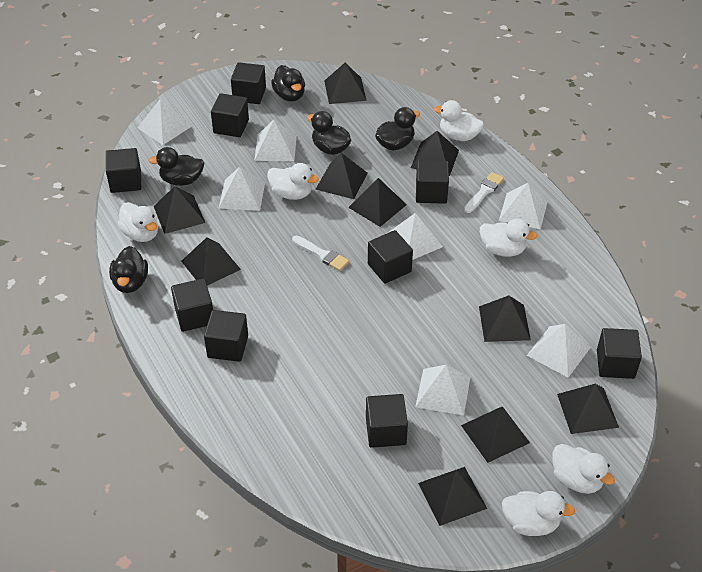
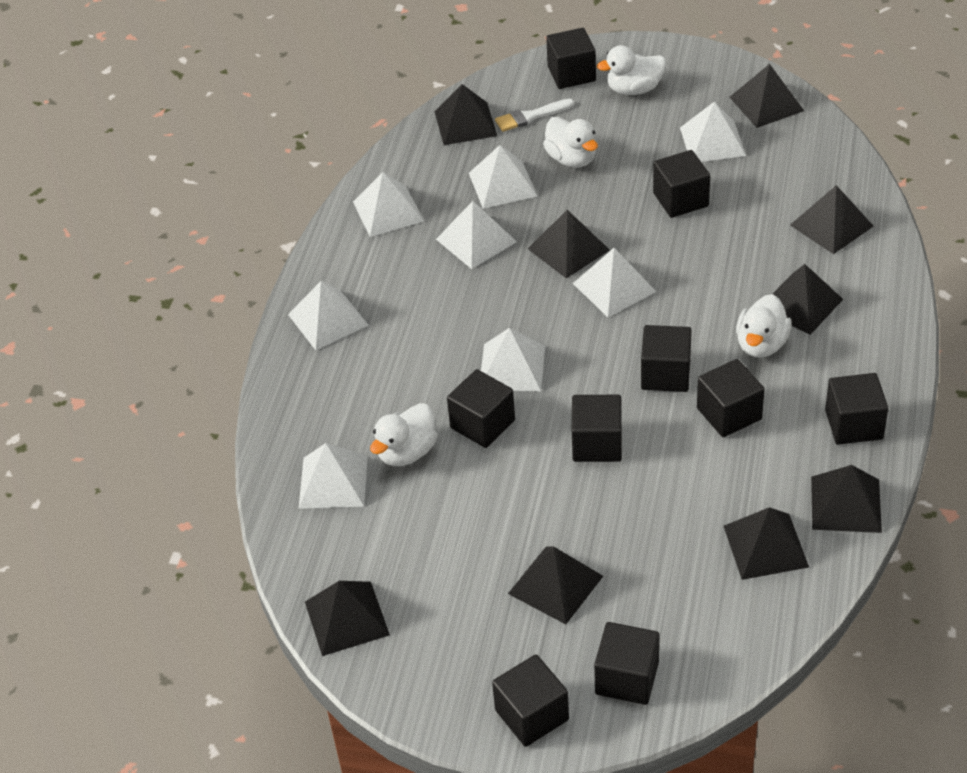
black duck: 5 -> 0
black pyramid: 10 -> 9
white brush: 2 -> 1
white duck: 6 -> 4
white pyramid: 7 -> 8

